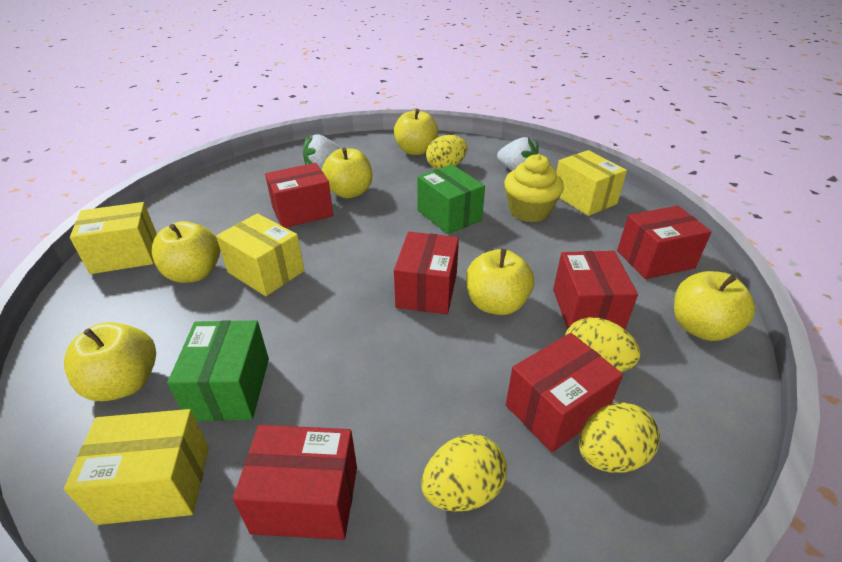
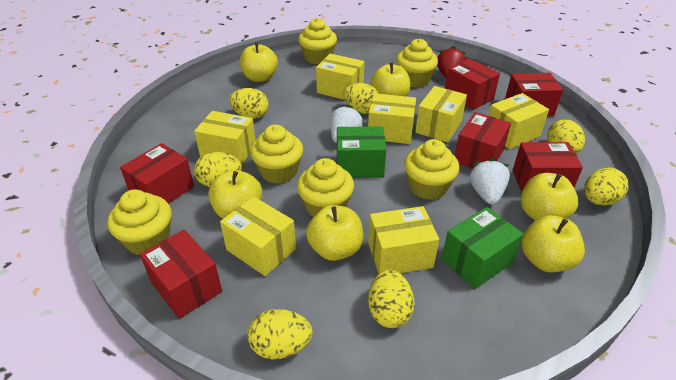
red strawberry: 0 -> 1
yellow box: 4 -> 7
yellow cupcake: 1 -> 6
yellow egg: 4 -> 7

